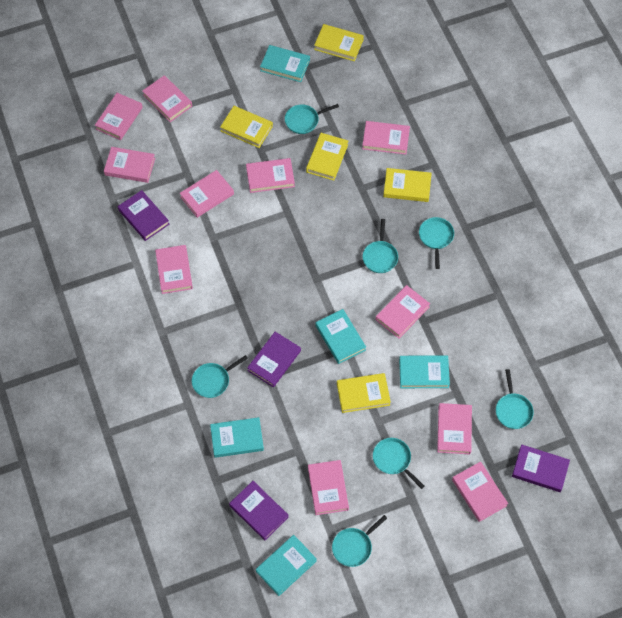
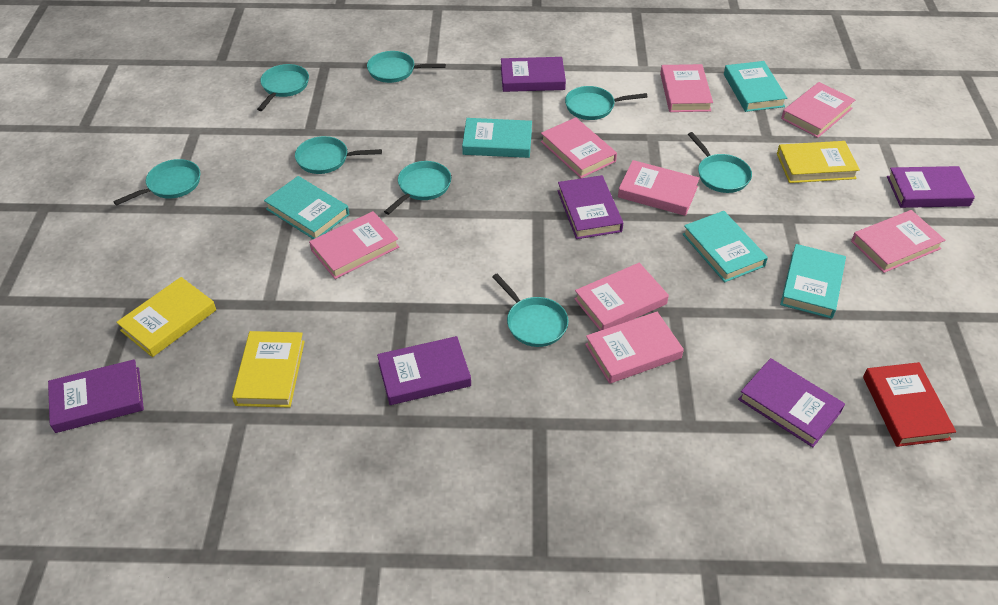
pink book: 11 -> 8
purple book: 4 -> 6
red book: 0 -> 1
turquoise pan: 7 -> 8
yellow book: 5 -> 3

